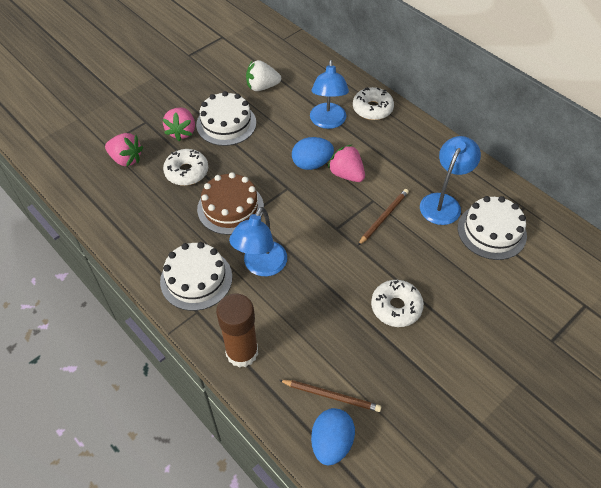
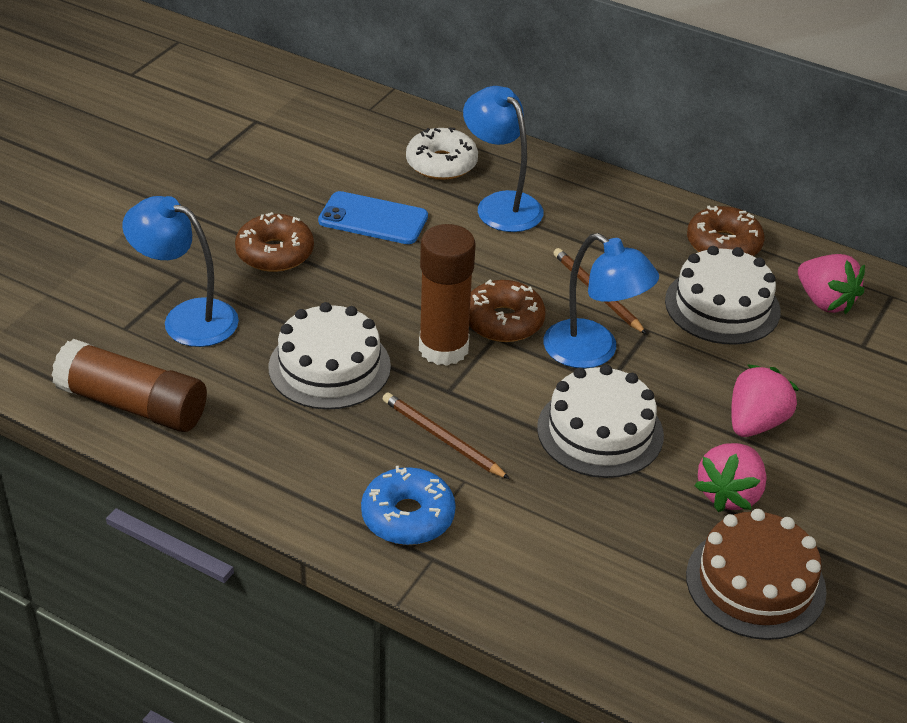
blue donut: 0 -> 1
blue egg: 2 -> 0
blue phone: 0 -> 1
brown donut: 0 -> 3
brown glue stick: 1 -> 2
white donut: 3 -> 1
white strawberry: 1 -> 0

